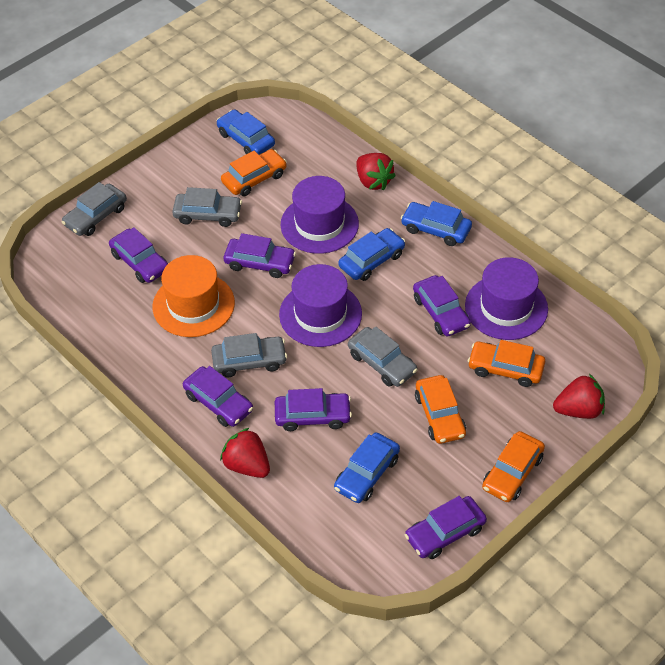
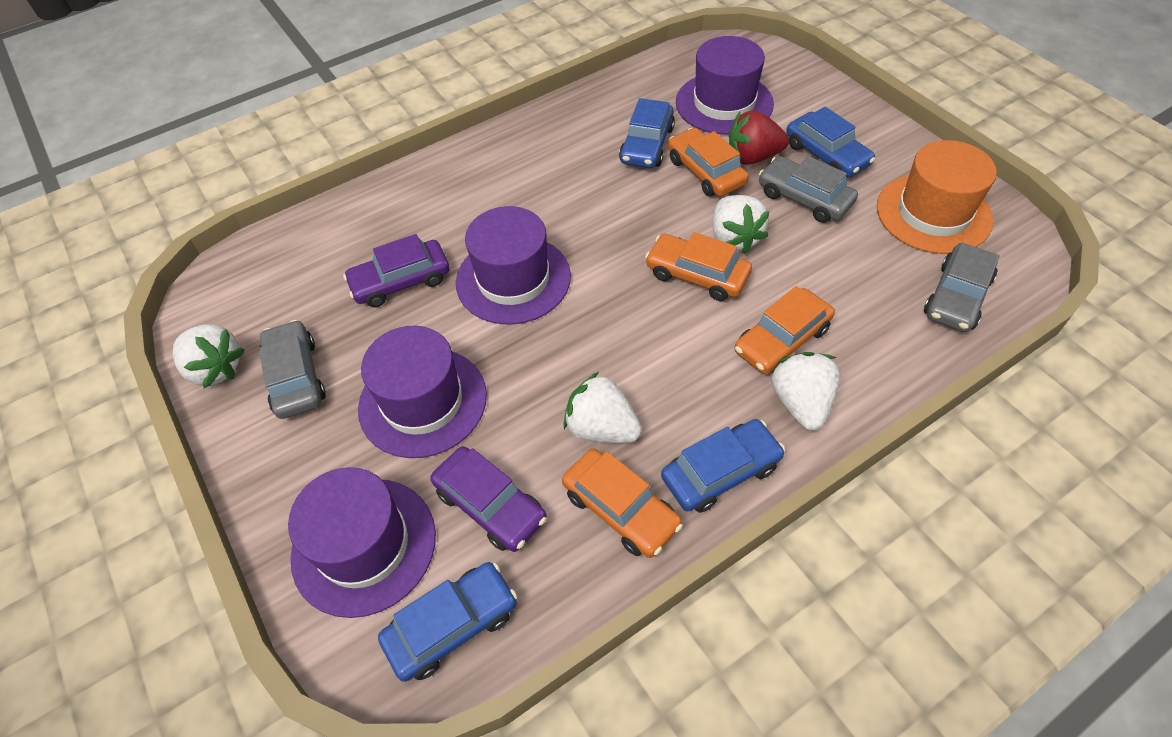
grey car: 4 -> 3
purple car: 6 -> 2
purple hat: 3 -> 4
red strawberry: 3 -> 1
white strawberry: 0 -> 4

